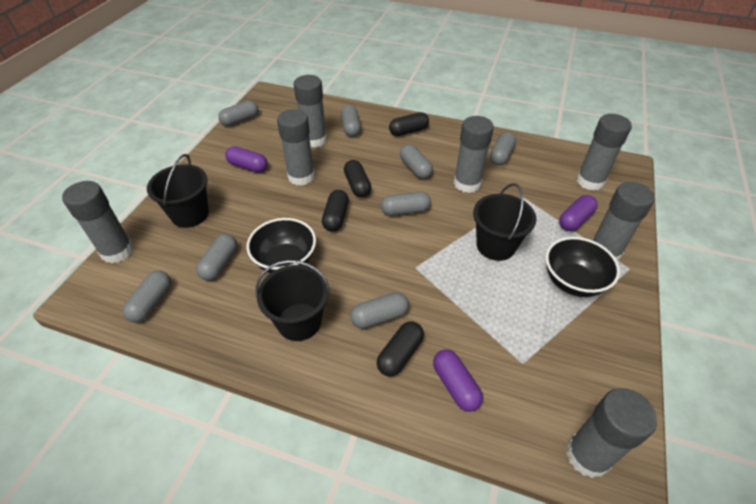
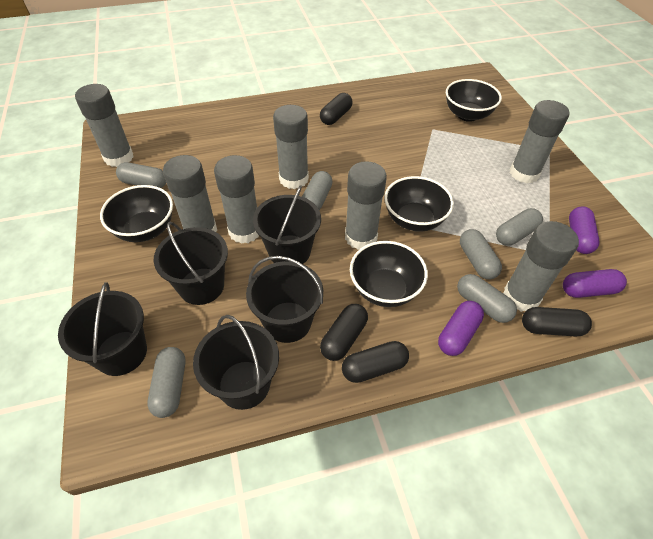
black bowl: 2 -> 4
black bucket: 3 -> 5
grey capsule: 8 -> 6

